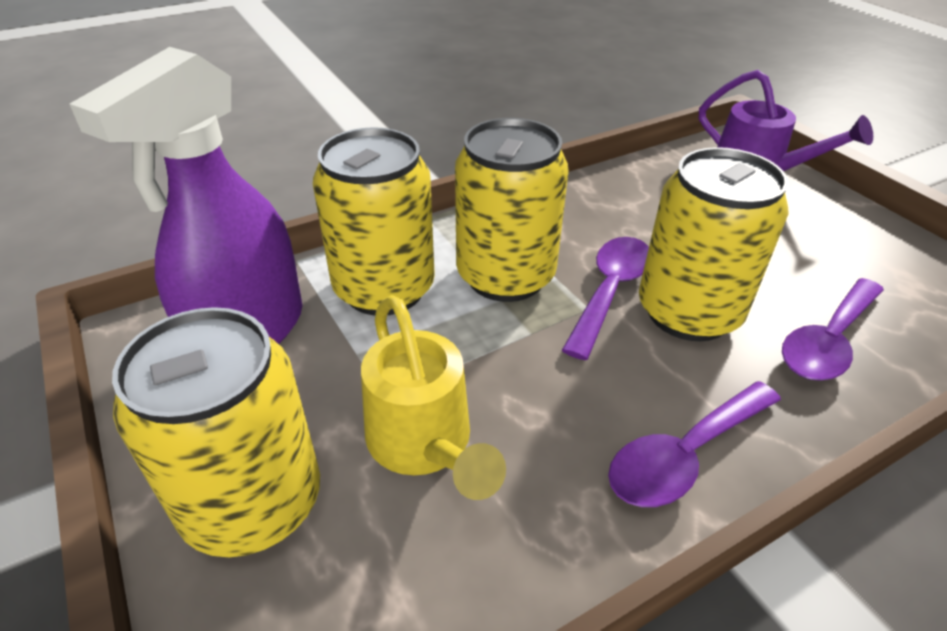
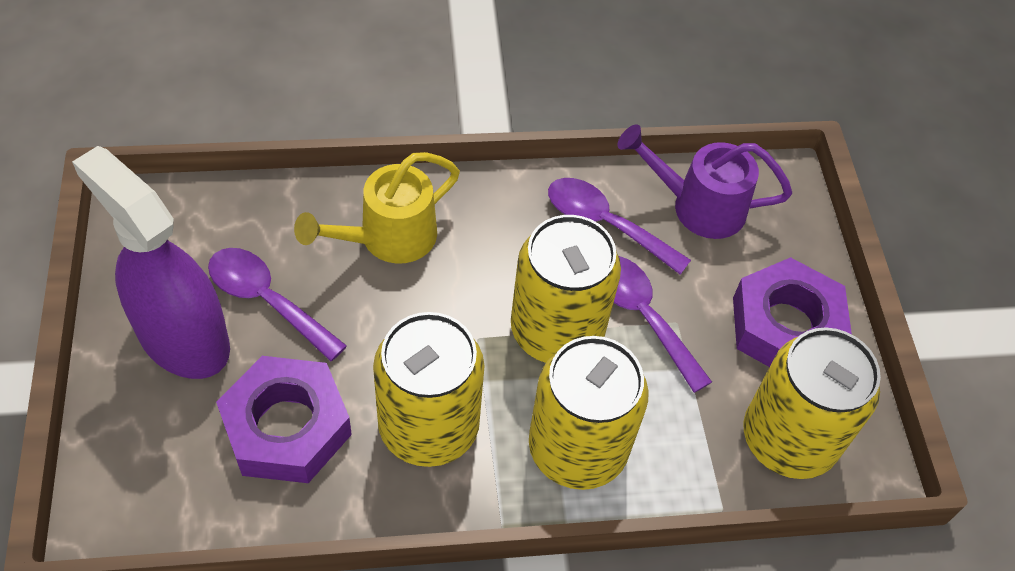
purple nut: 0 -> 2

